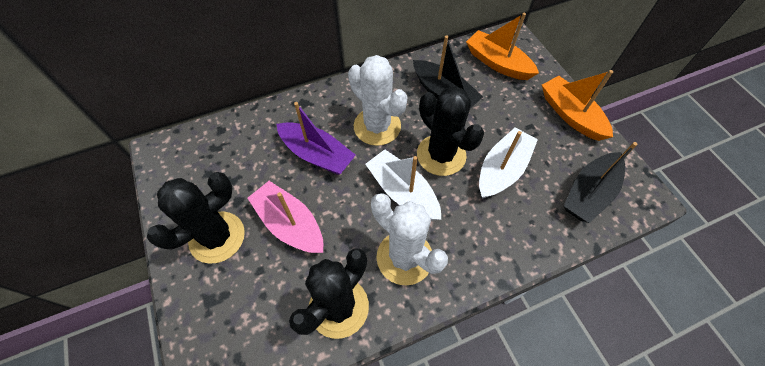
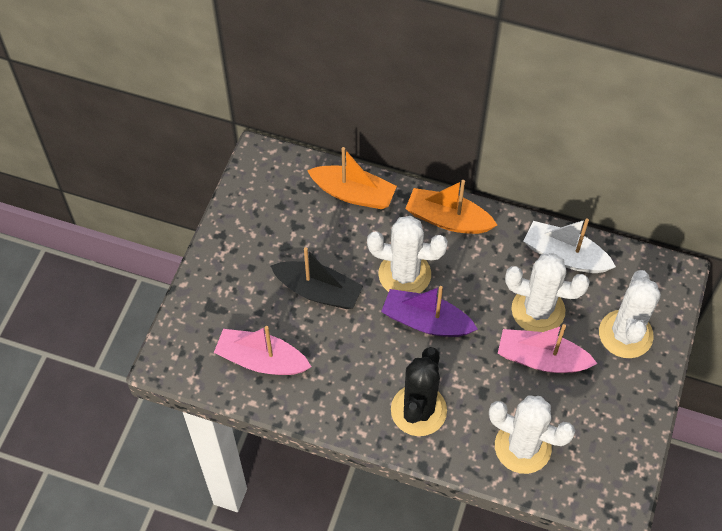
black boat: 2 -> 1
black cactus: 3 -> 1
pink boat: 1 -> 2
white boat: 2 -> 1
white cactus: 2 -> 4

